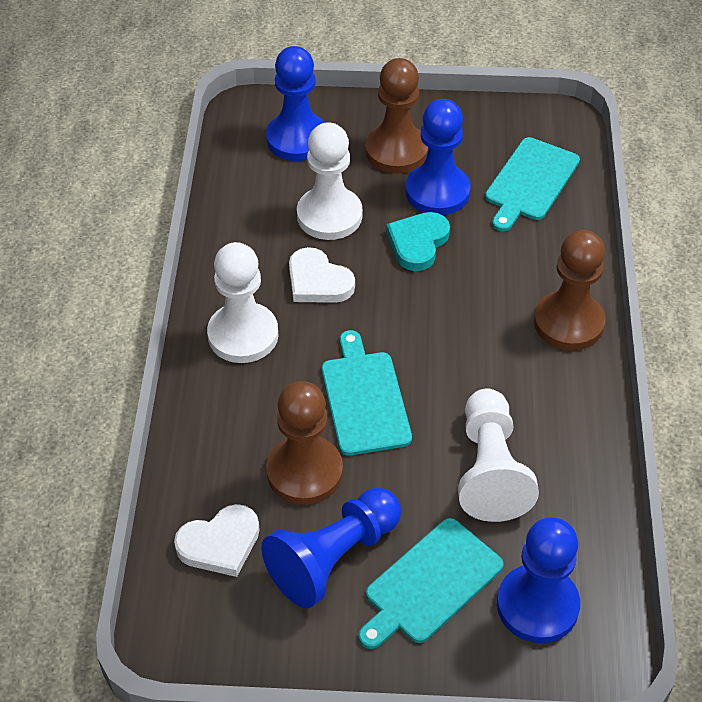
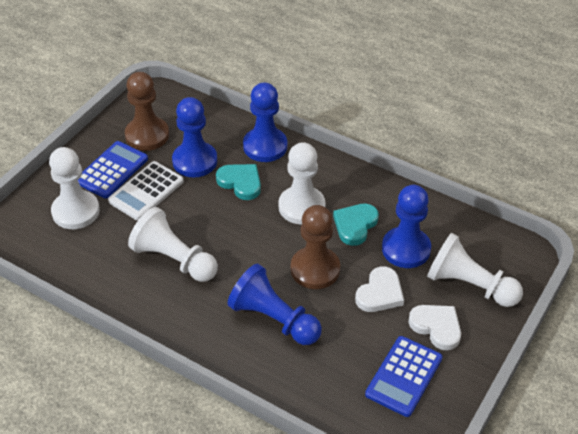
blue calculator: 0 -> 2
brown pawn: 3 -> 2
turquoise cutting board: 3 -> 0
turquoise heart: 1 -> 2
white calculator: 0 -> 1
white pawn: 3 -> 4

